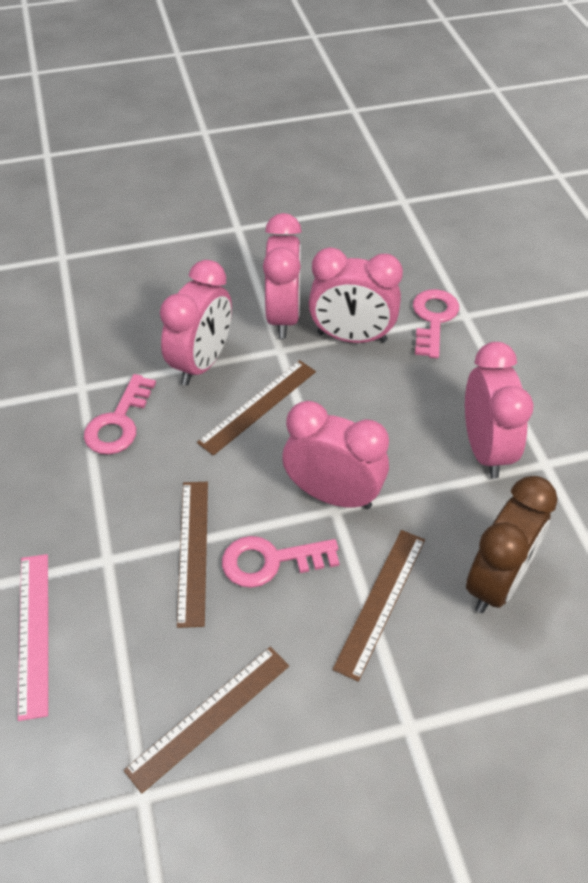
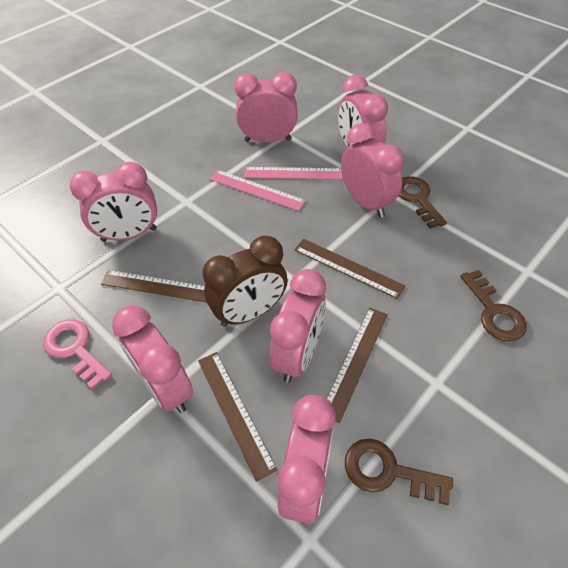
brown key: 0 -> 3
pink clock: 5 -> 7
pink key: 3 -> 1
pink ruler: 1 -> 2

